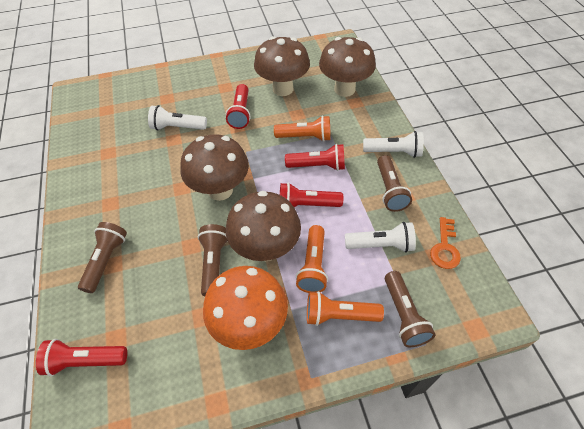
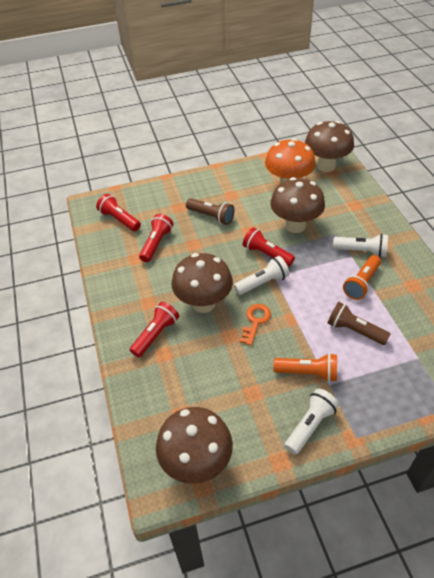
brown flashlight: 4 -> 2
orange flashlight: 3 -> 2

